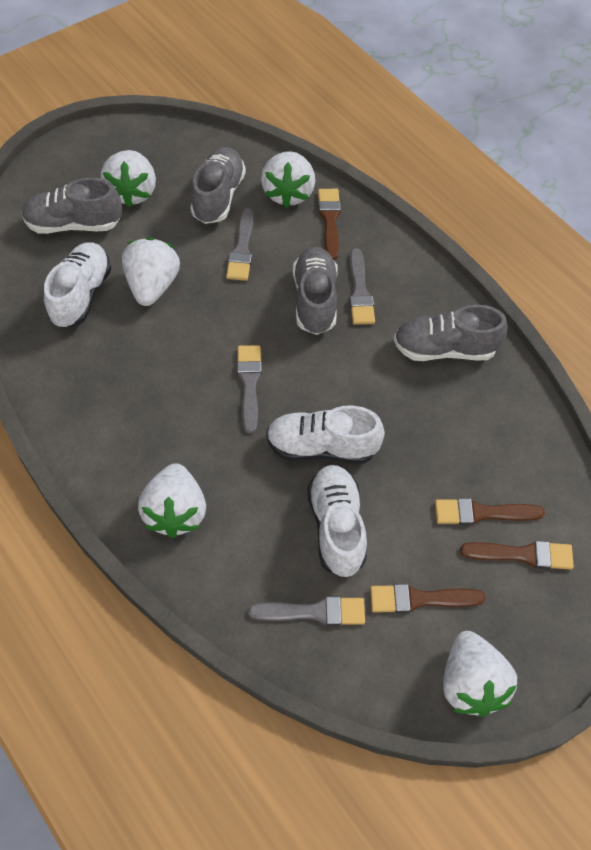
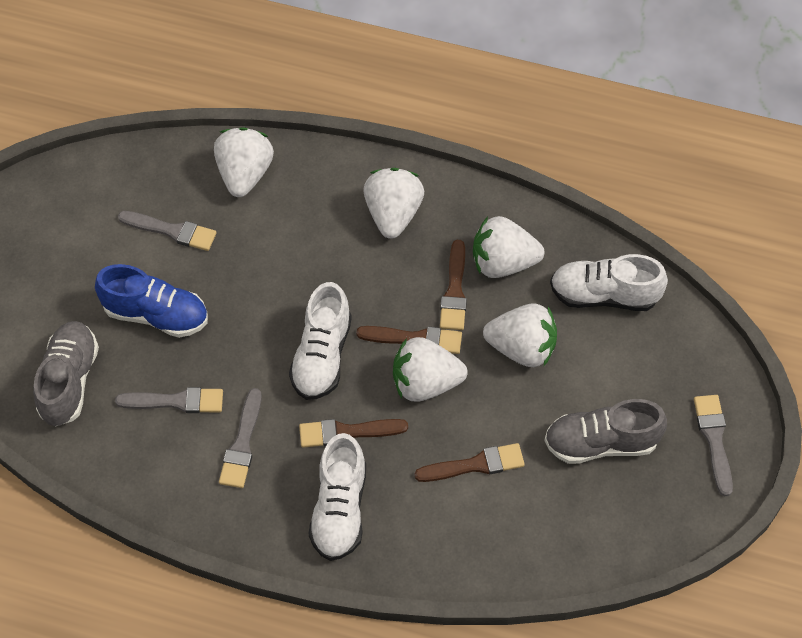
blue shoe: 0 -> 1
grey shoe: 4 -> 2

